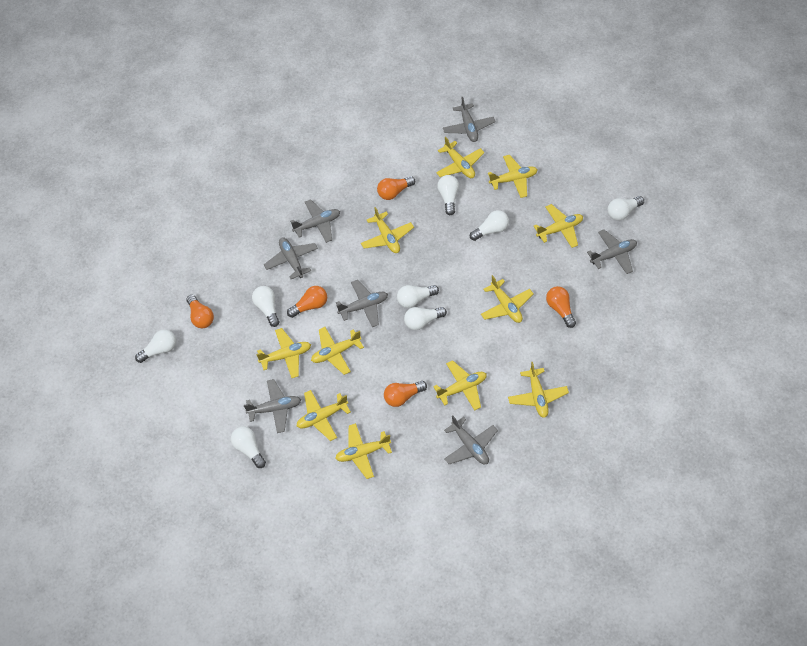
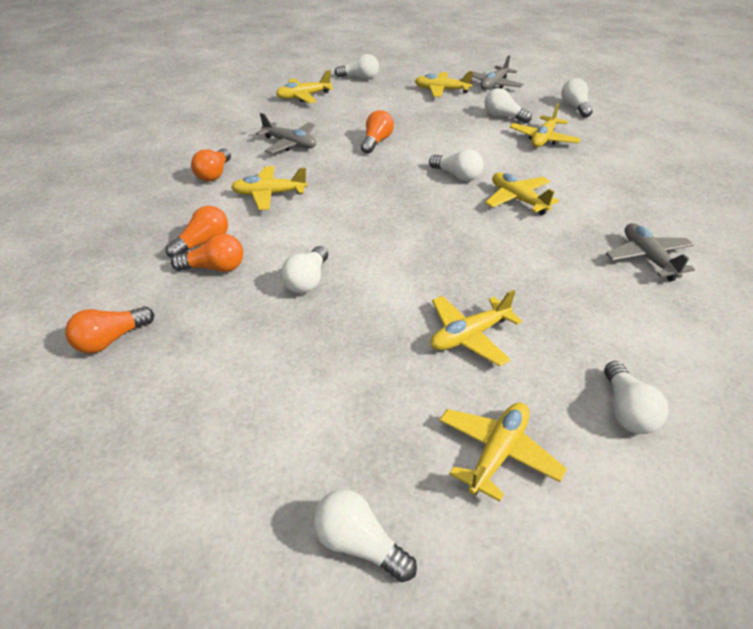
grey plane: 7 -> 3
white light bulb: 8 -> 7
yellow plane: 11 -> 7

